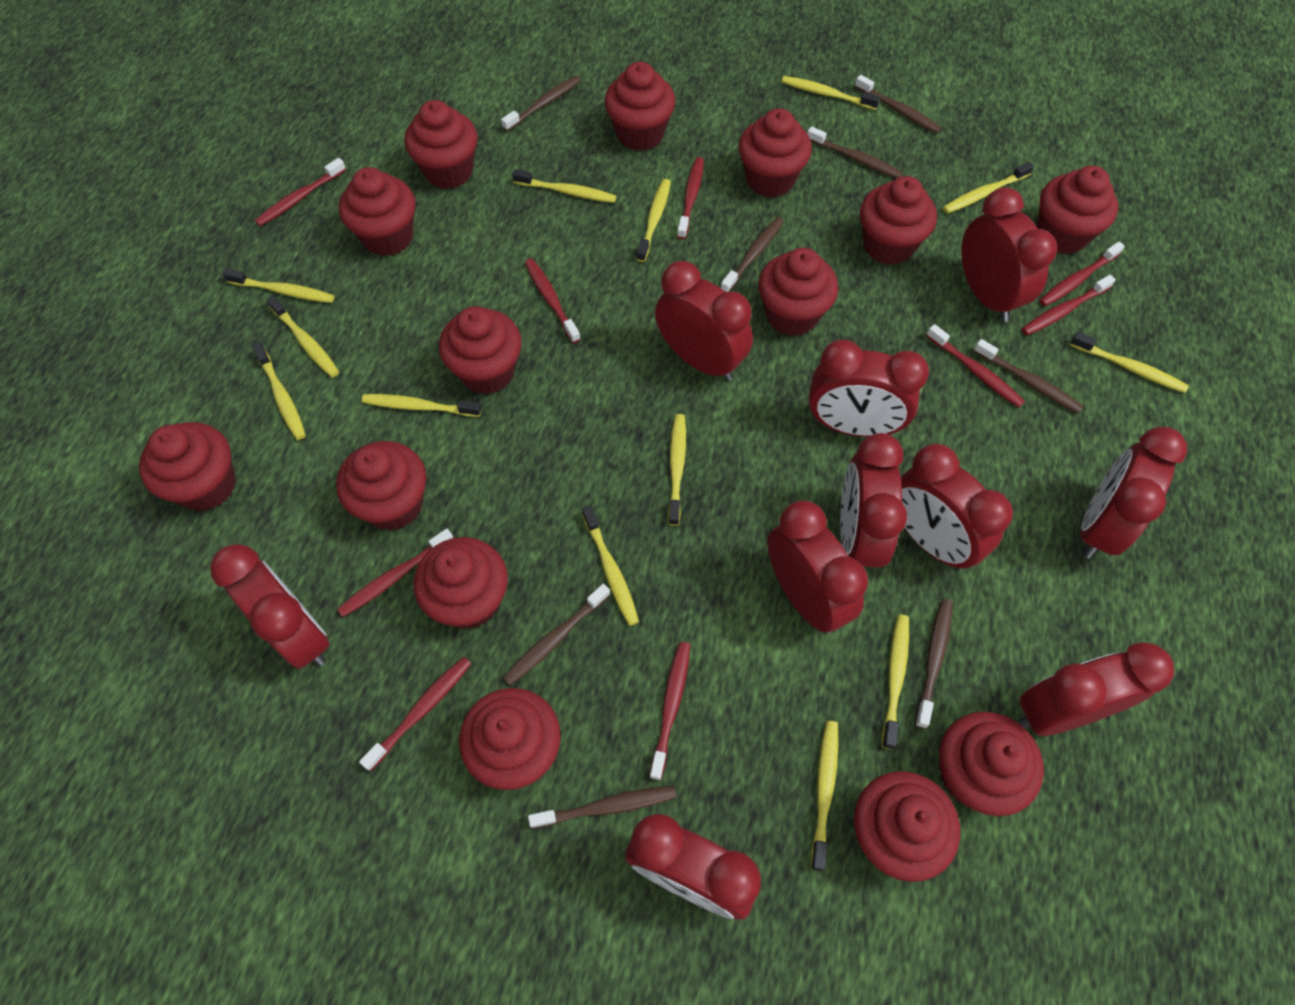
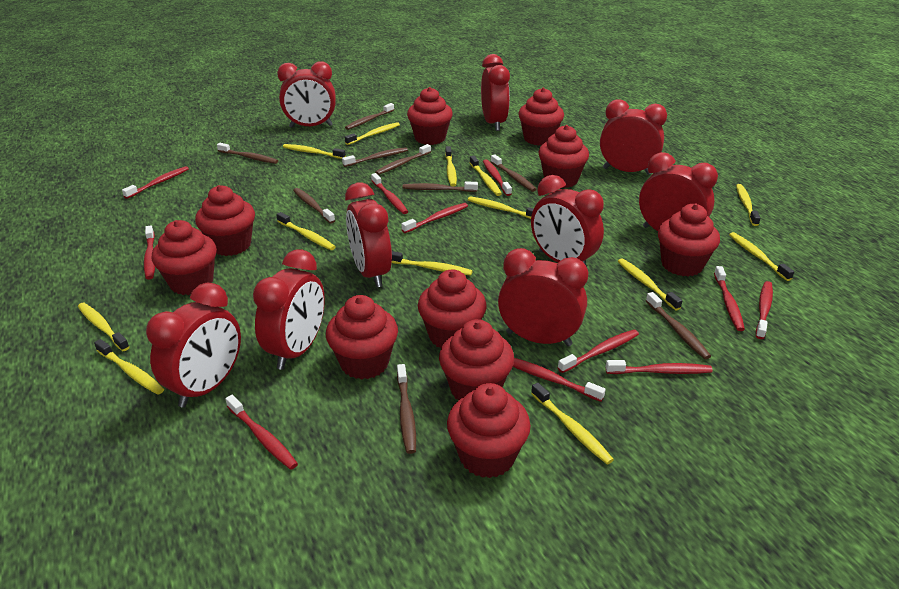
brown toothbrush: 8 -> 9
red clock: 10 -> 9
red cupcake: 14 -> 10
red toothbrush: 9 -> 11

